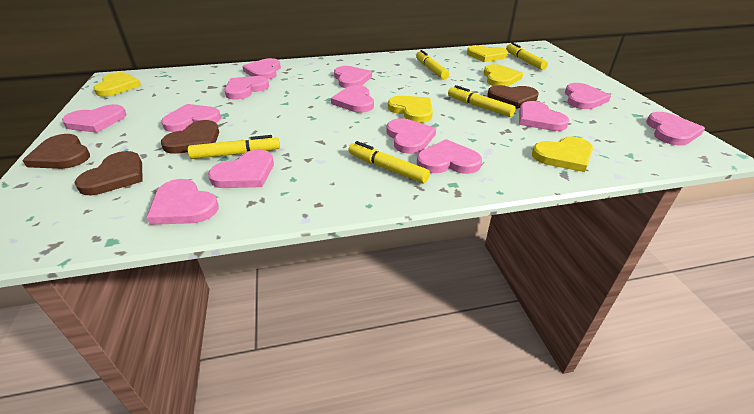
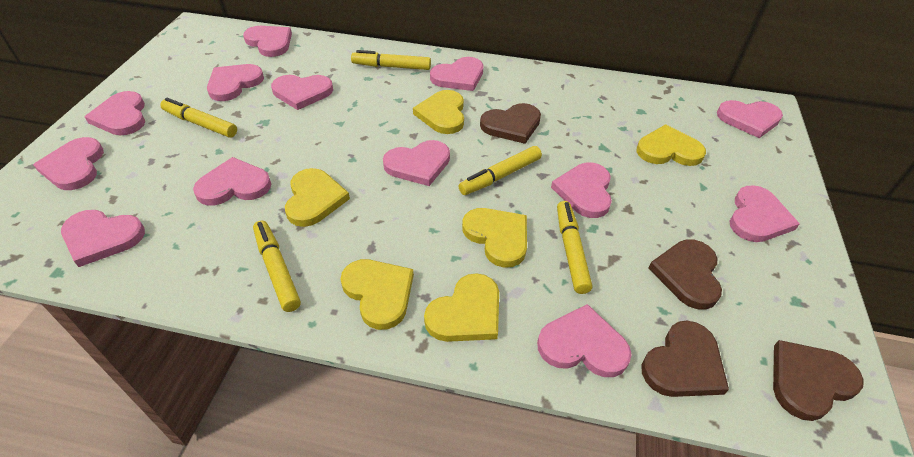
yellow heart: 5 -> 6

